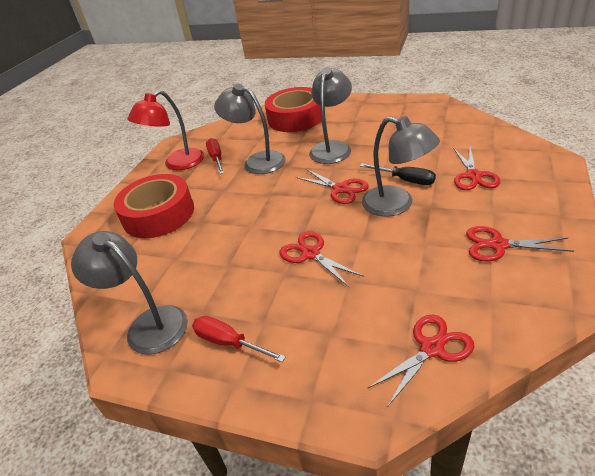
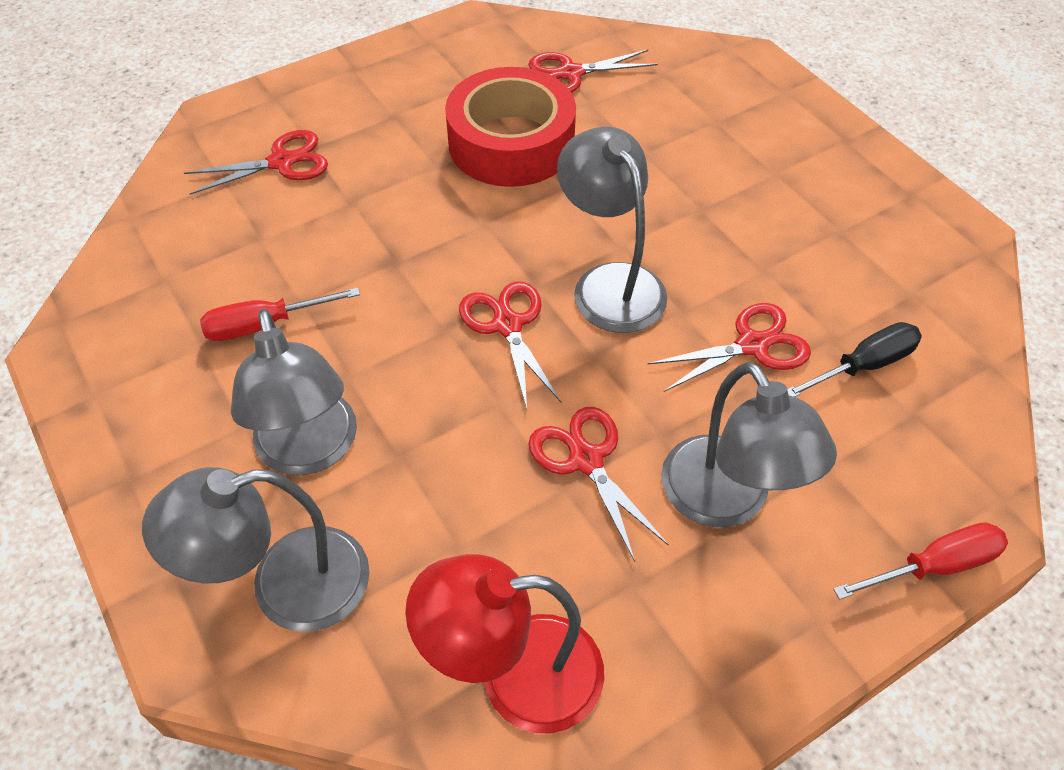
red tape: 2 -> 1

